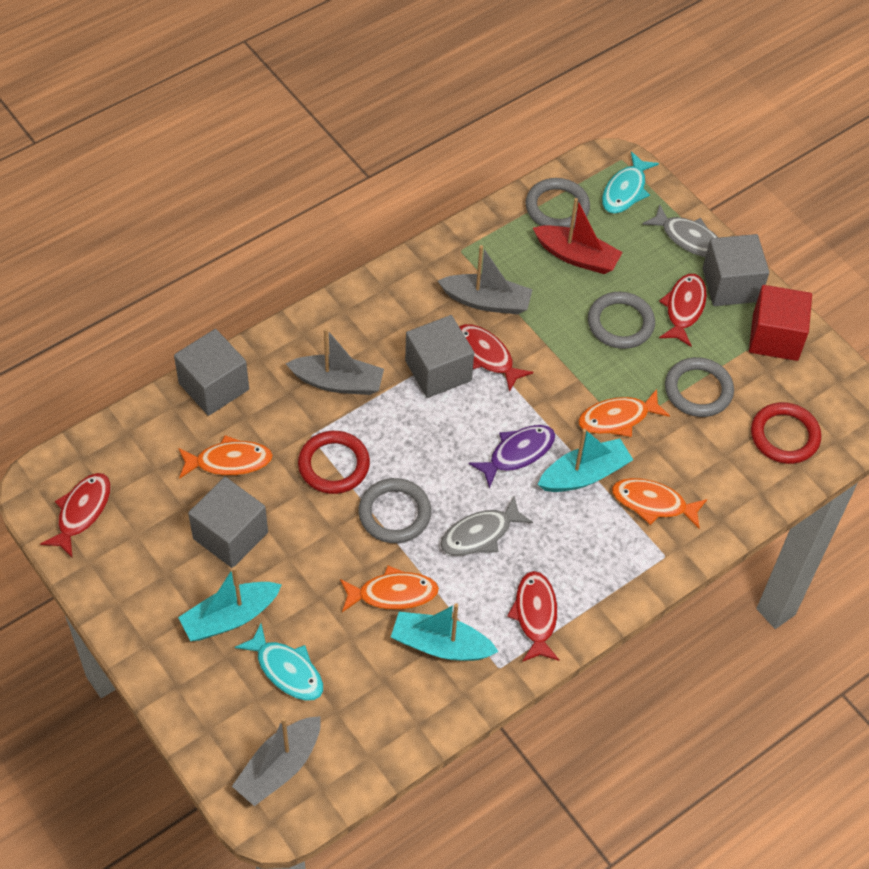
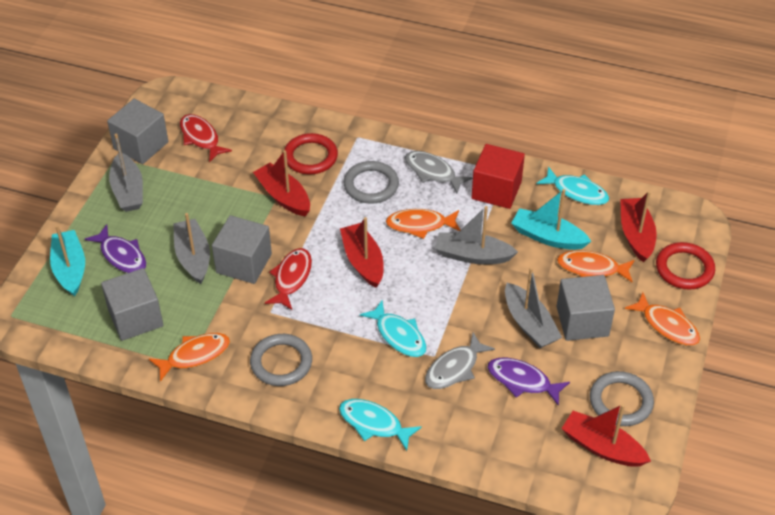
grey boat: 3 -> 4
grey ring: 4 -> 3
purple fish: 1 -> 2
red boat: 1 -> 4
red fish: 4 -> 2
turquoise boat: 3 -> 2
turquoise fish: 2 -> 3

